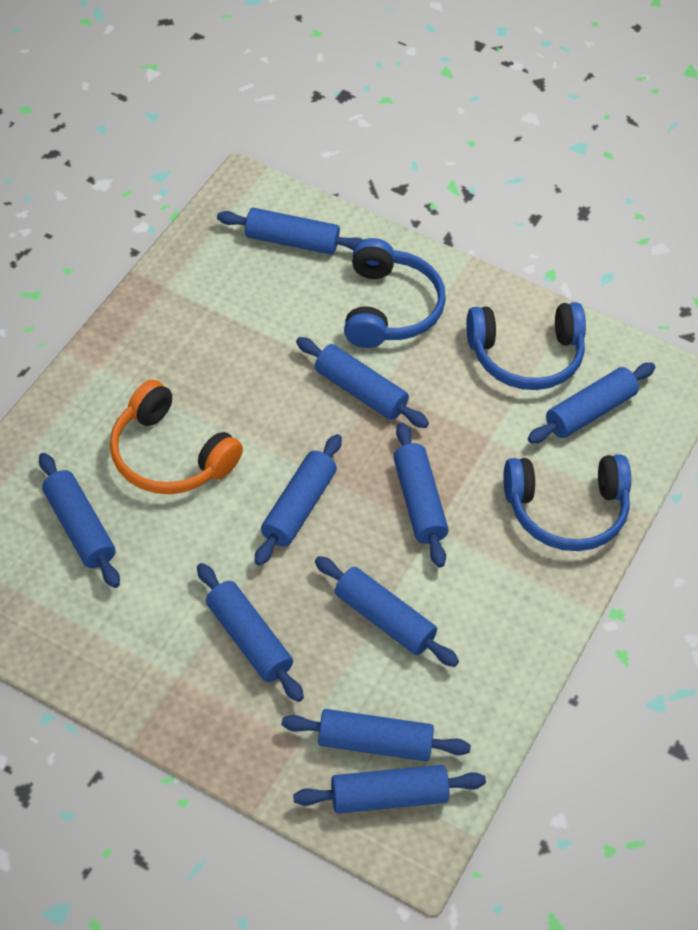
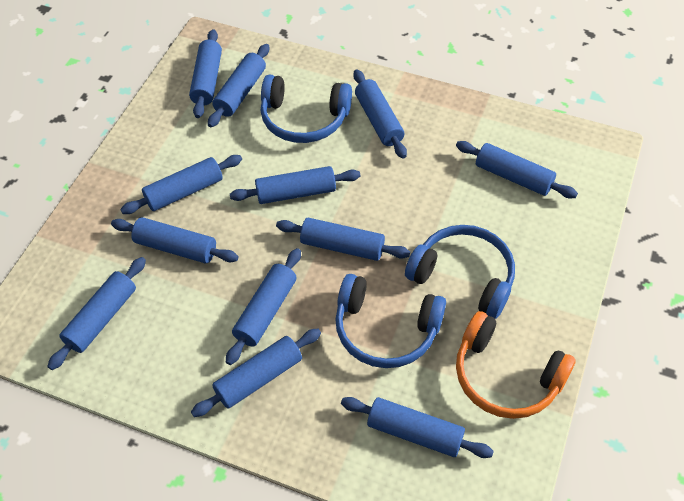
blue rolling pin: 10 -> 12

